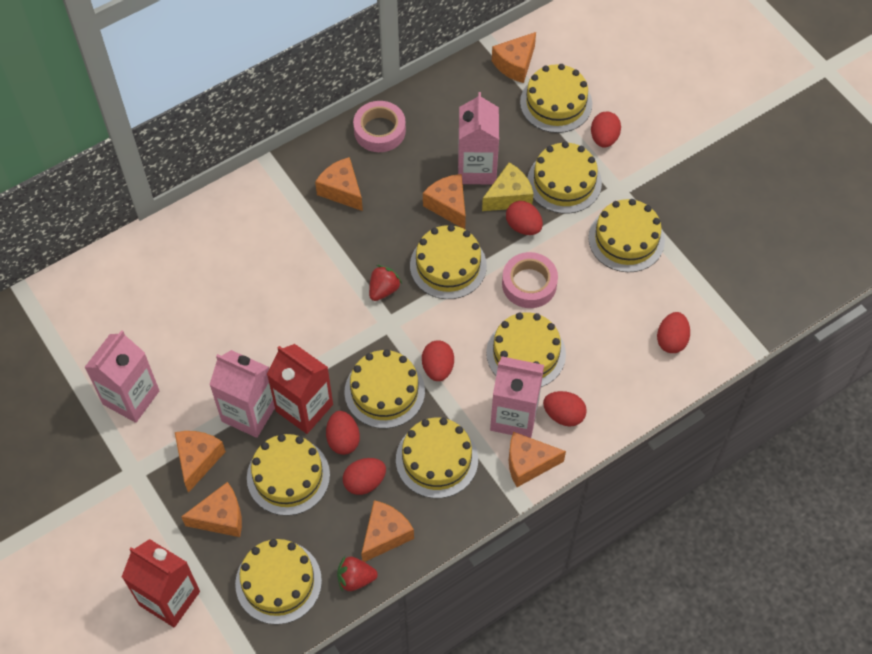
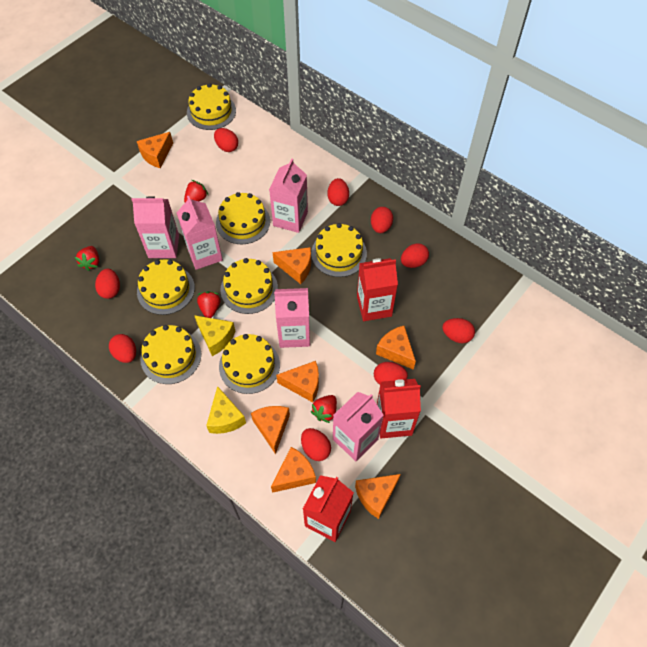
pink carton: 4 -> 5
pink tape: 2 -> 0
red carton: 2 -> 3
red egg: 7 -> 9
red strawberry: 2 -> 4
yellow cake: 9 -> 7
yellow cheese: 1 -> 2

